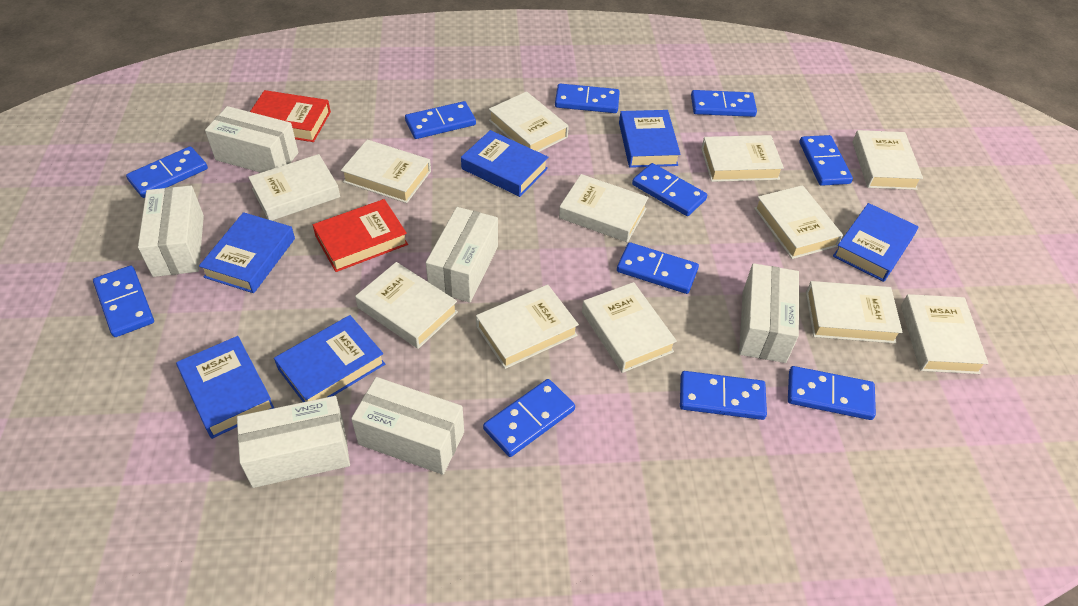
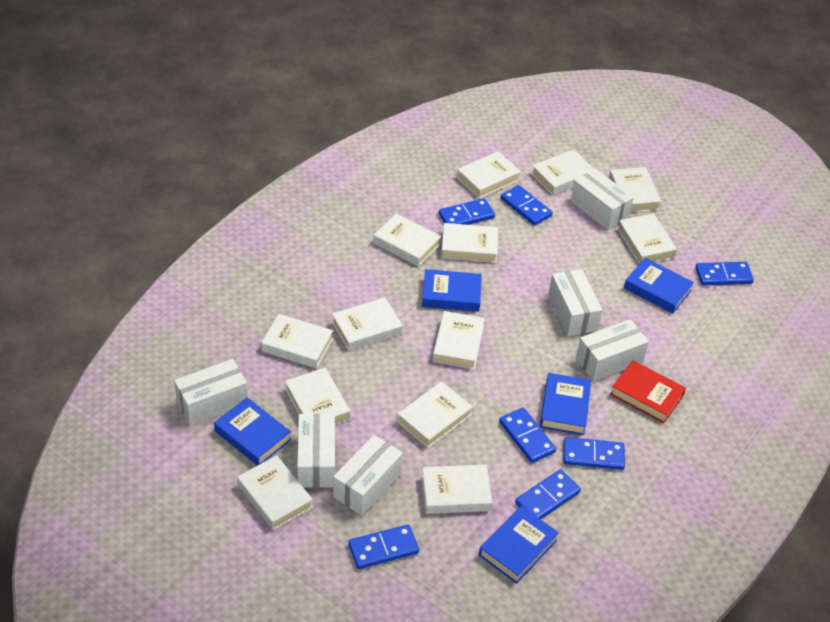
blue book: 6 -> 5
blue domino: 11 -> 7
red book: 2 -> 1
white book: 12 -> 13

